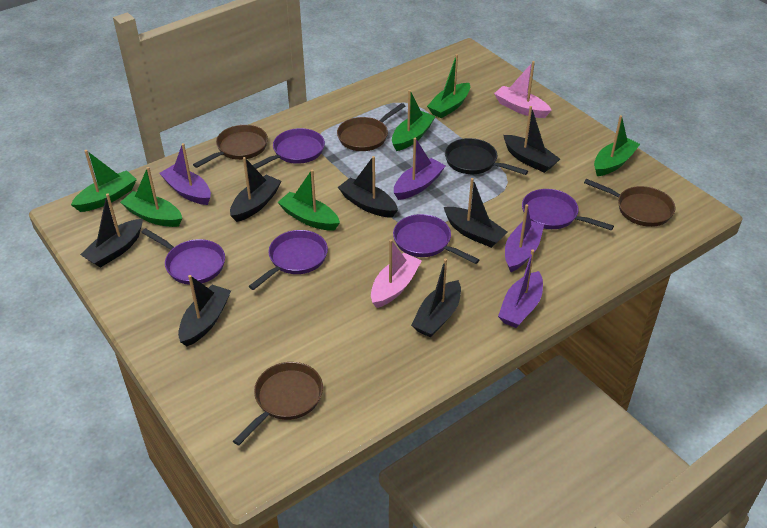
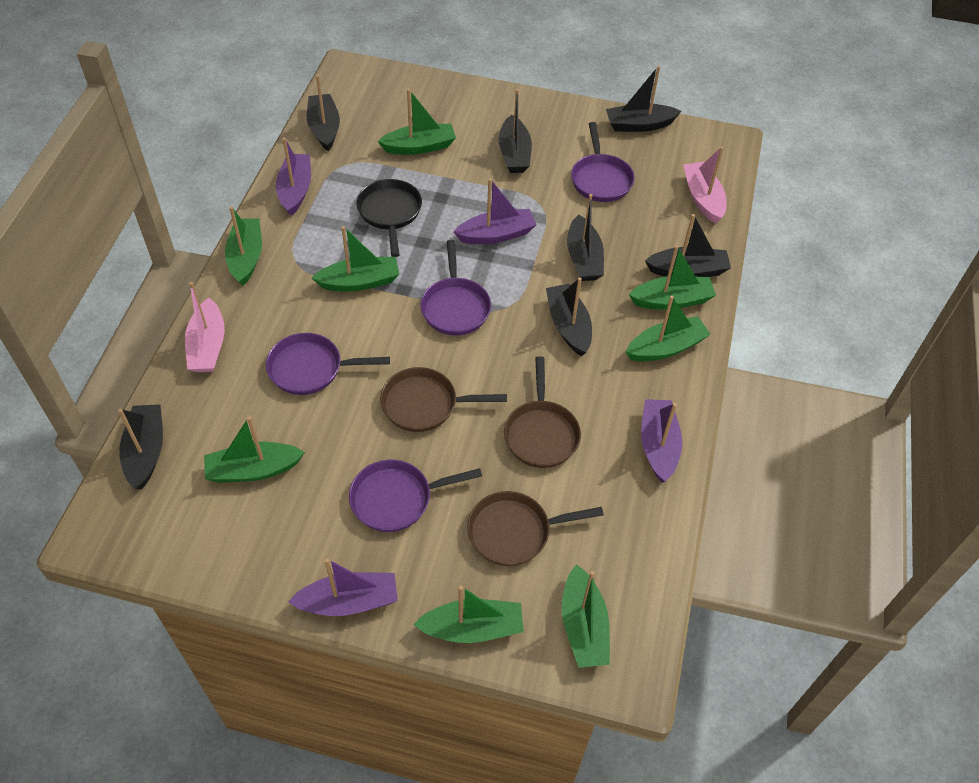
brown pan: 4 -> 3
green boat: 6 -> 8
purple pan: 5 -> 4

